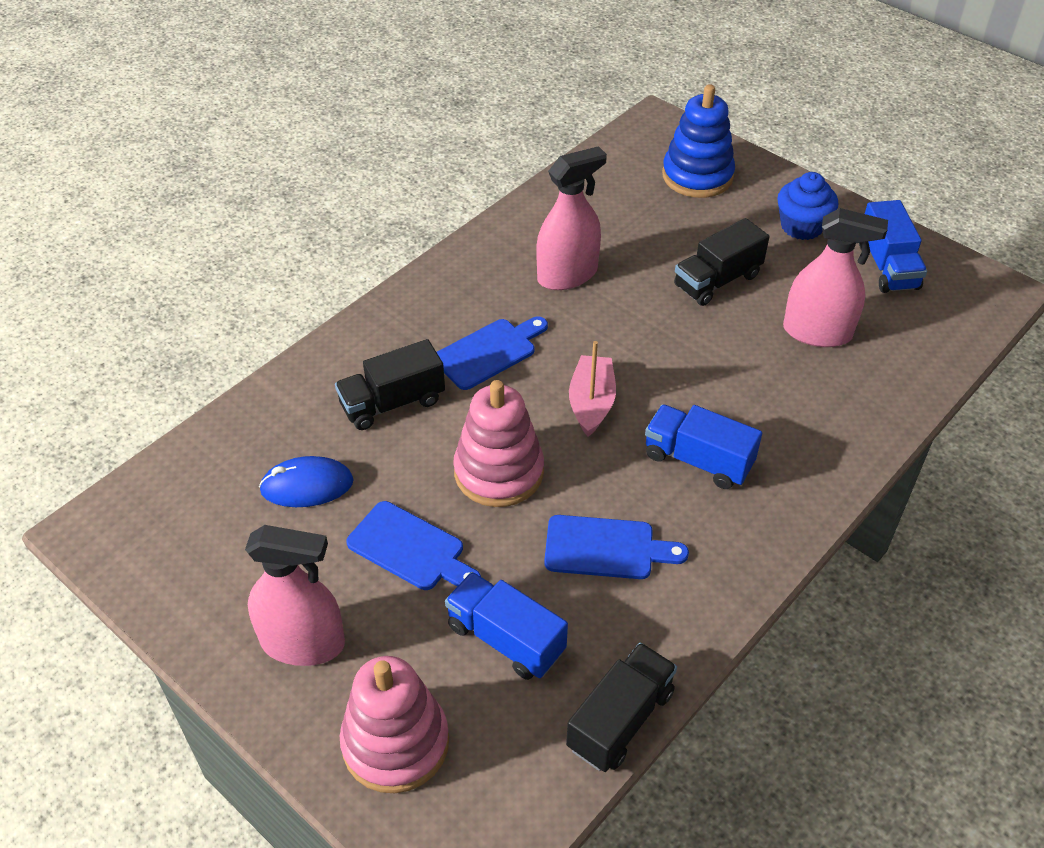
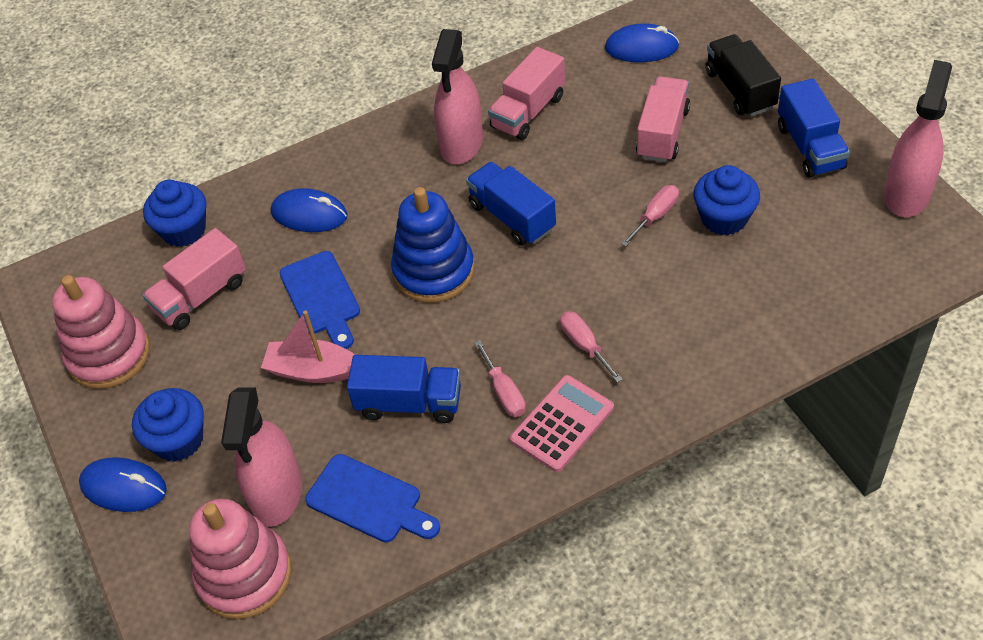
black truck: 3 -> 1
blue cupcake: 1 -> 3
blue cutting board: 3 -> 2
blue mouse: 1 -> 3
pink calculator: 0 -> 1
pink screwdriver: 0 -> 3
pink truck: 0 -> 3

